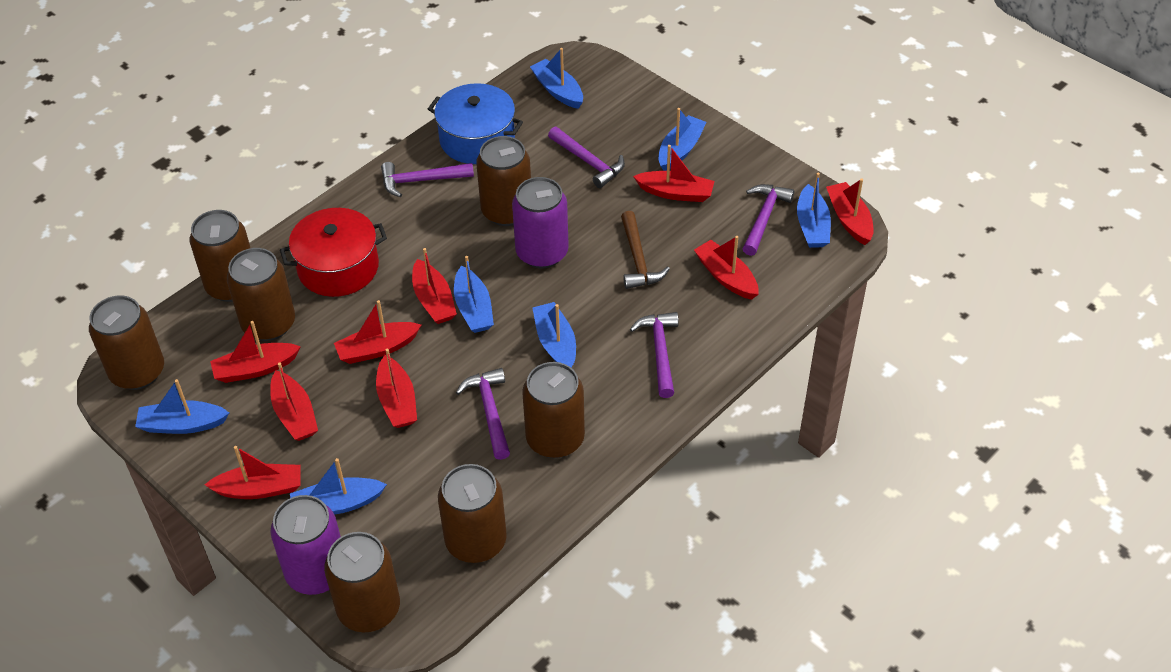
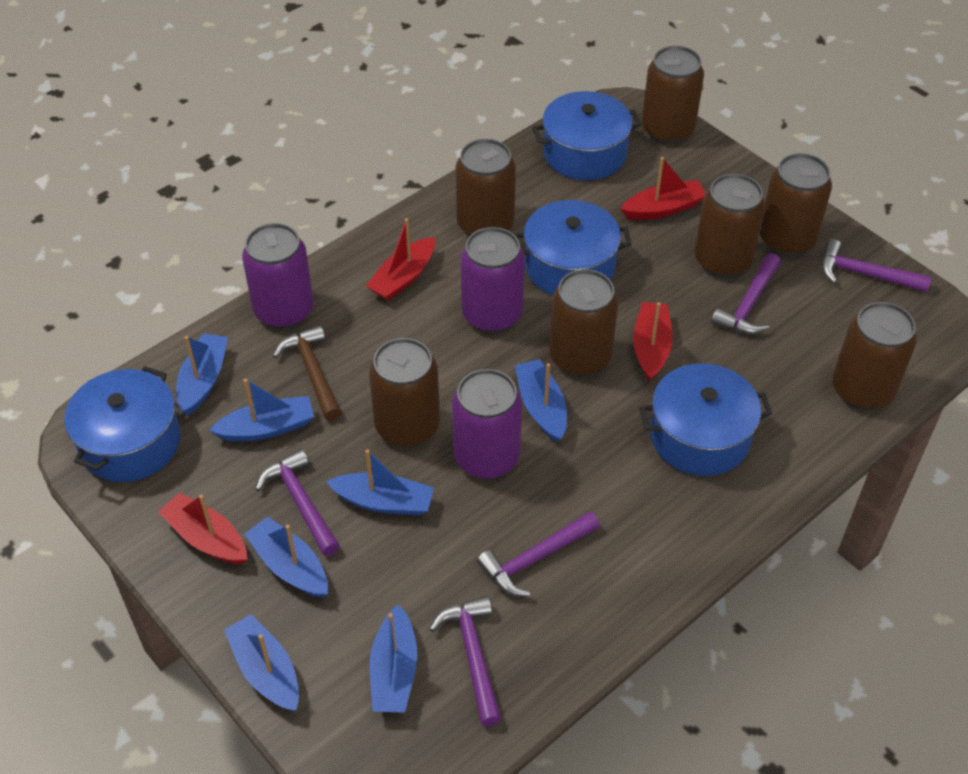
blue pot: 1 -> 4
purple can: 2 -> 3
red boat: 9 -> 4
red pot: 1 -> 0

